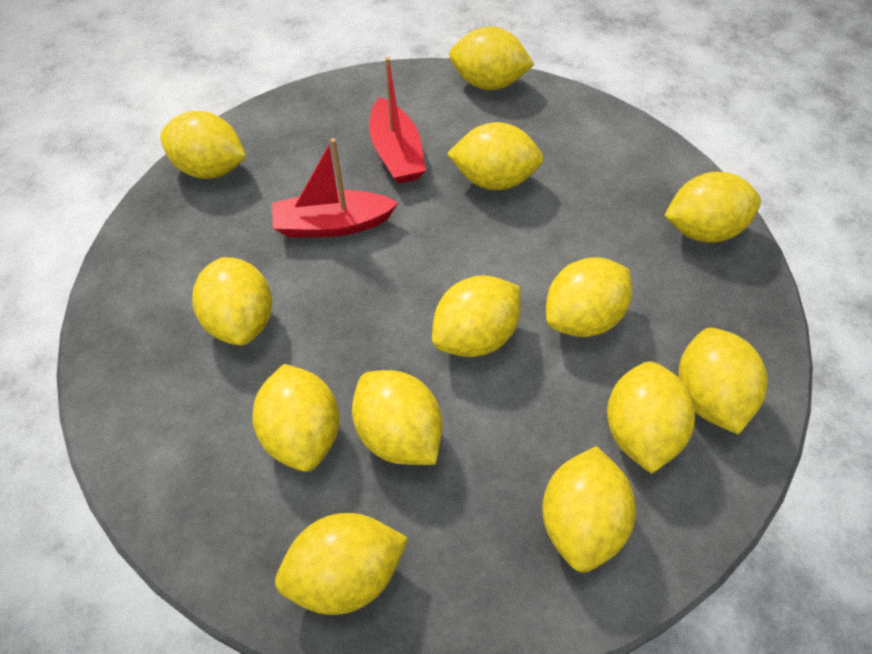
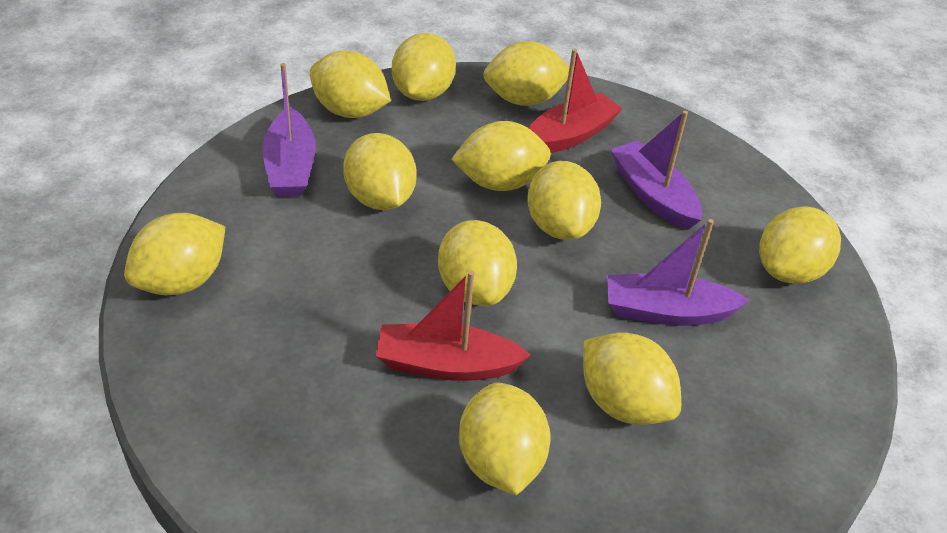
purple boat: 0 -> 3
yellow lemon: 13 -> 11

